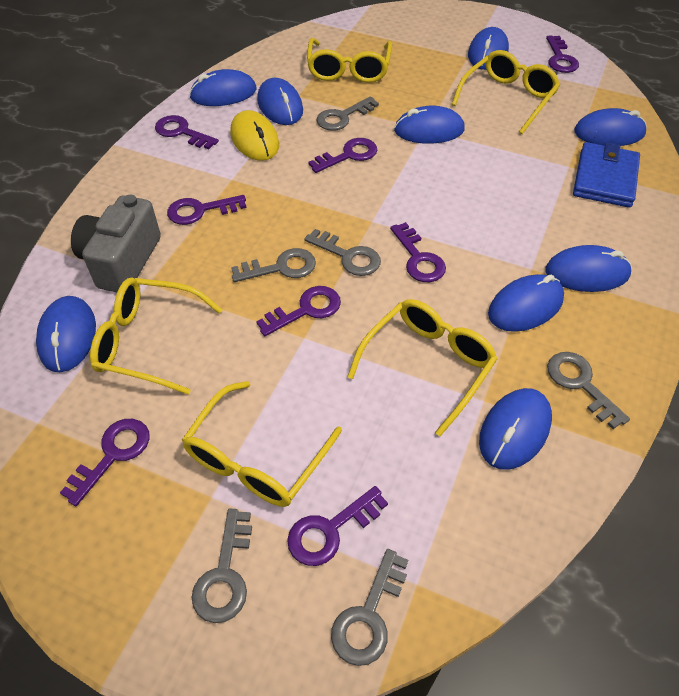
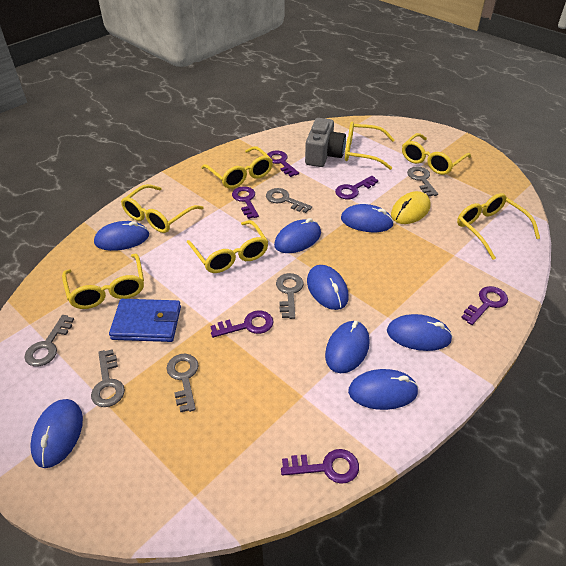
blue mouse: 9 -> 8
purple key: 8 -> 6
yellow glasses: 5 -> 7

